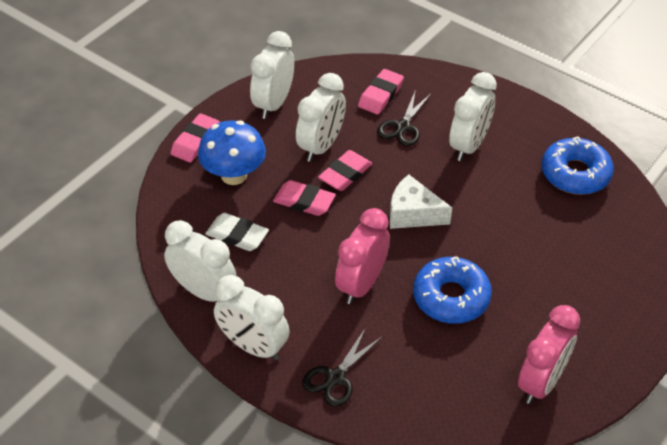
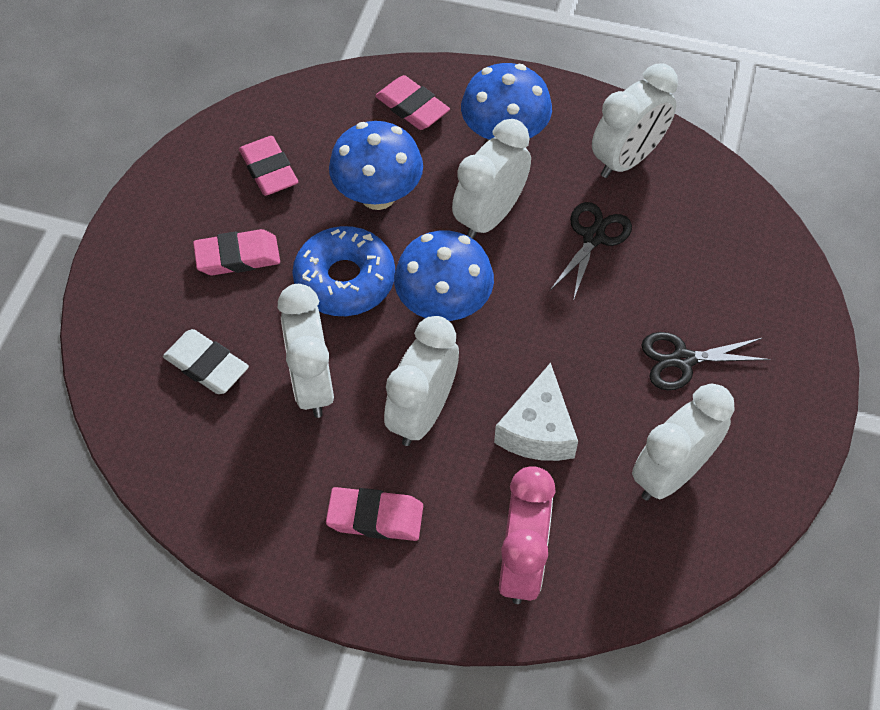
blue donut: 2 -> 1
blue mushroom: 1 -> 3
pink clock: 2 -> 1

